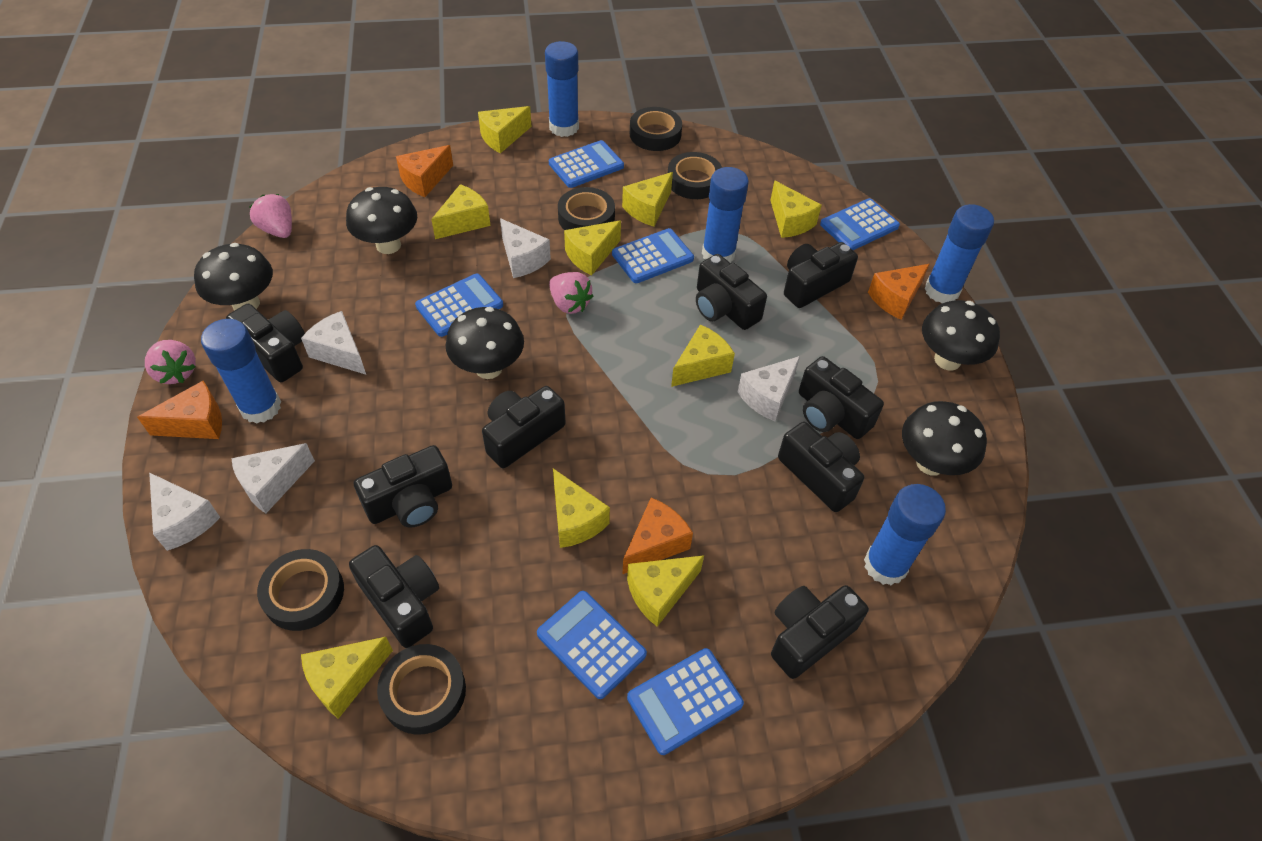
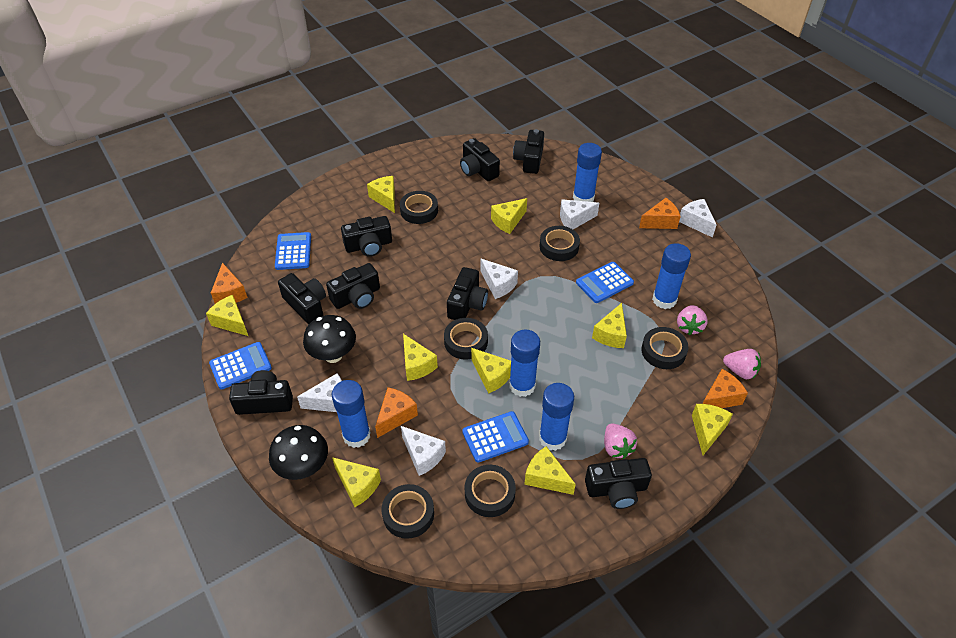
black camera: 9 -> 8
black mushroom: 5 -> 2
black tape: 5 -> 6
blue calculator: 6 -> 4

